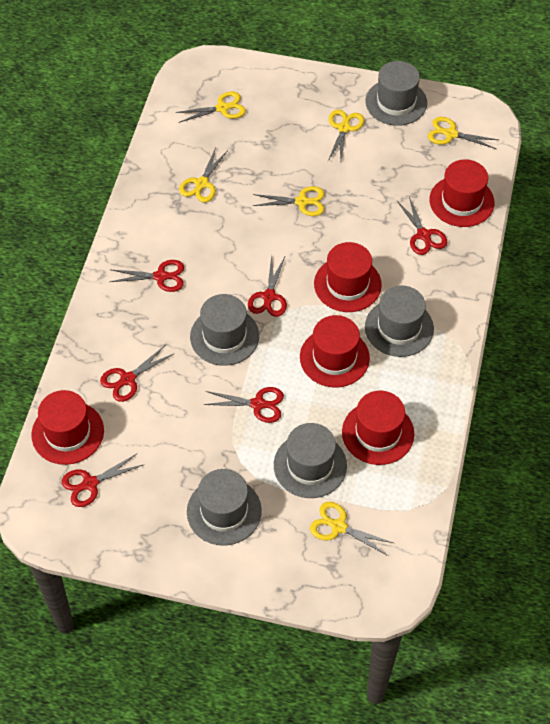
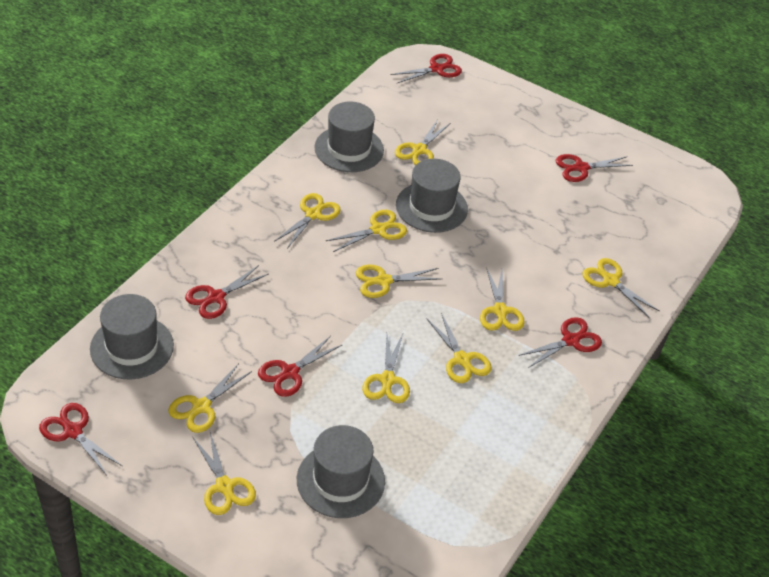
grey hat: 5 -> 4
red hat: 5 -> 0
yellow scissors: 6 -> 10

